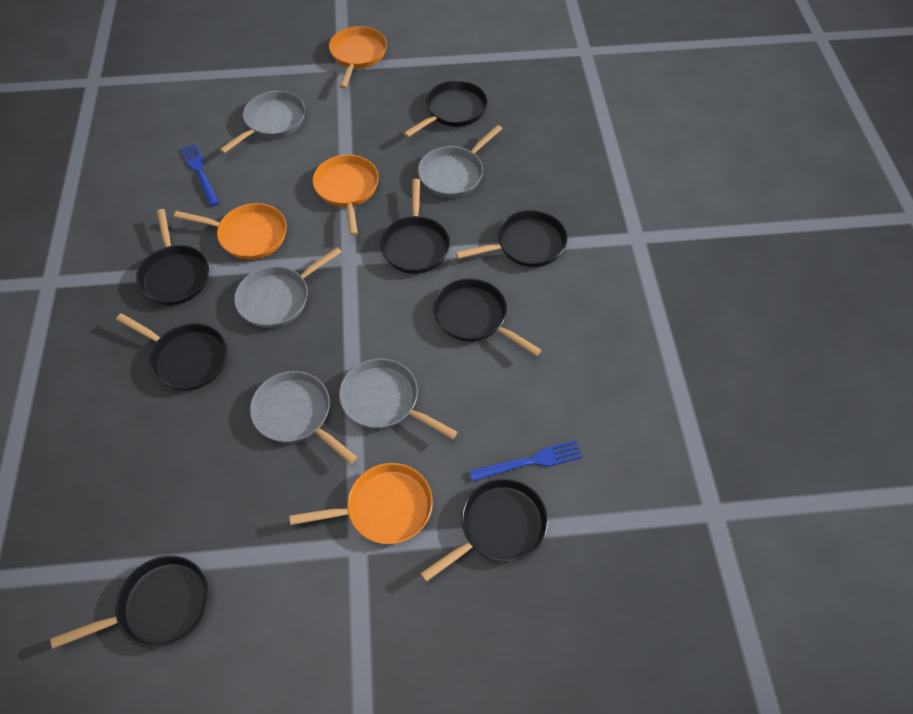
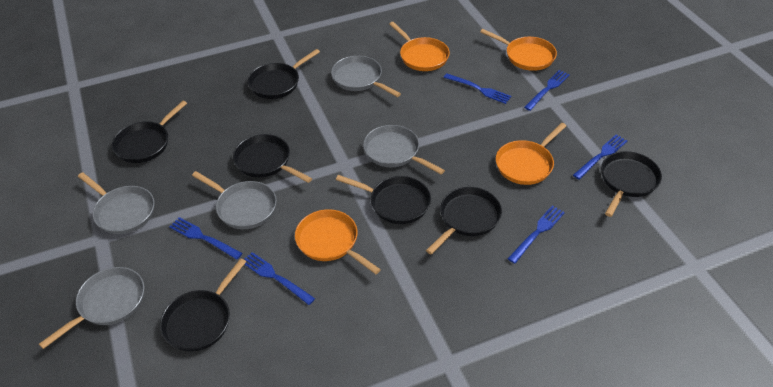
black pan: 8 -> 7
blue fork: 2 -> 6

